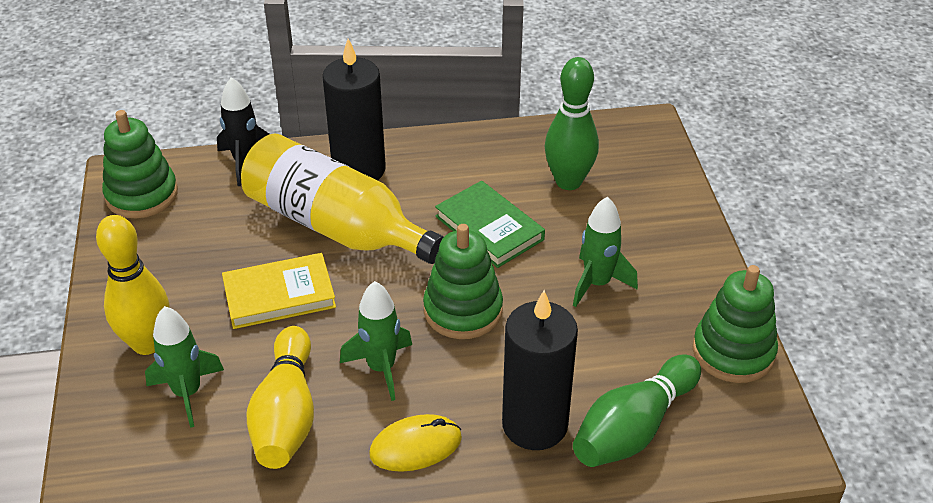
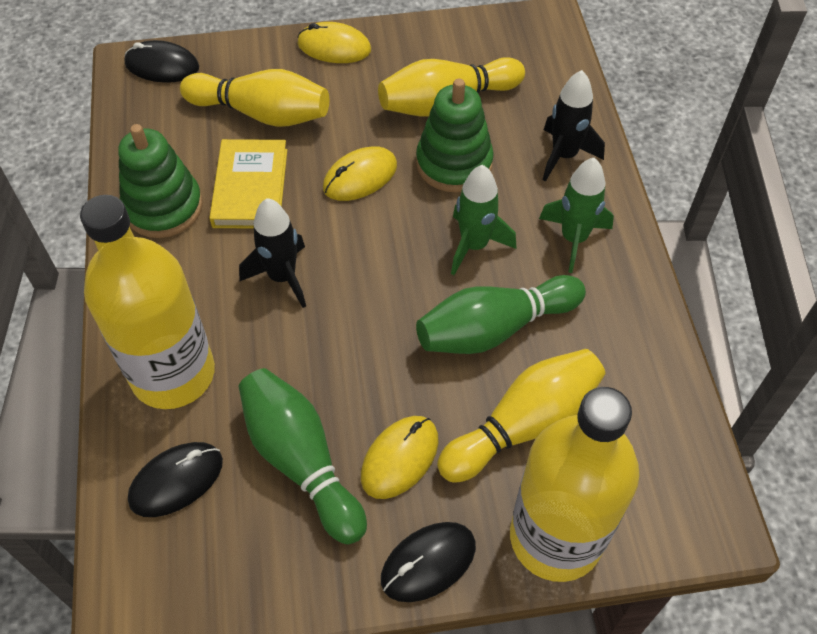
black candle: 2 -> 0
black mouse: 0 -> 3
black rocket: 1 -> 2
green book: 1 -> 0
green rocket: 3 -> 2
green stacking toy: 3 -> 2
yellow bottle: 1 -> 2
yellow bowling pin: 2 -> 3
yellow mouse: 1 -> 3

